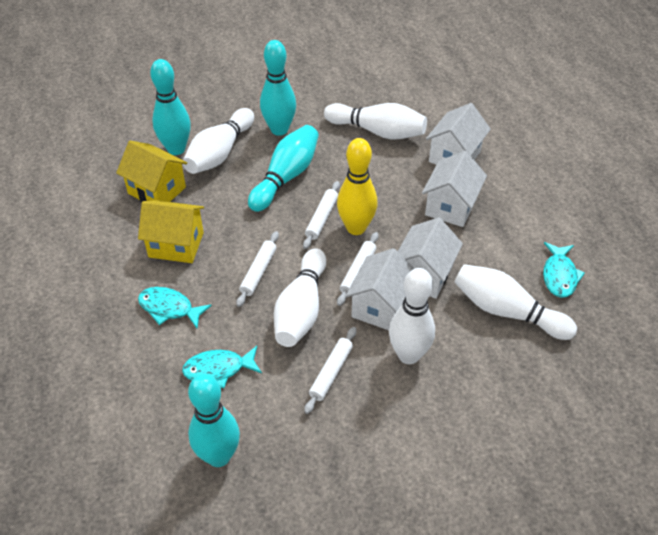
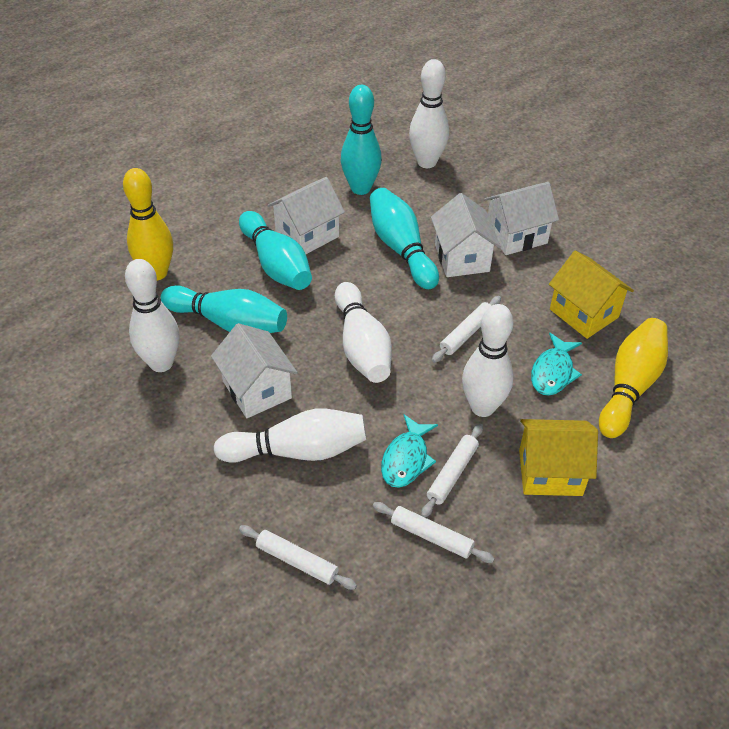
turquoise fish: 3 -> 2
yellow bowling pin: 1 -> 2

